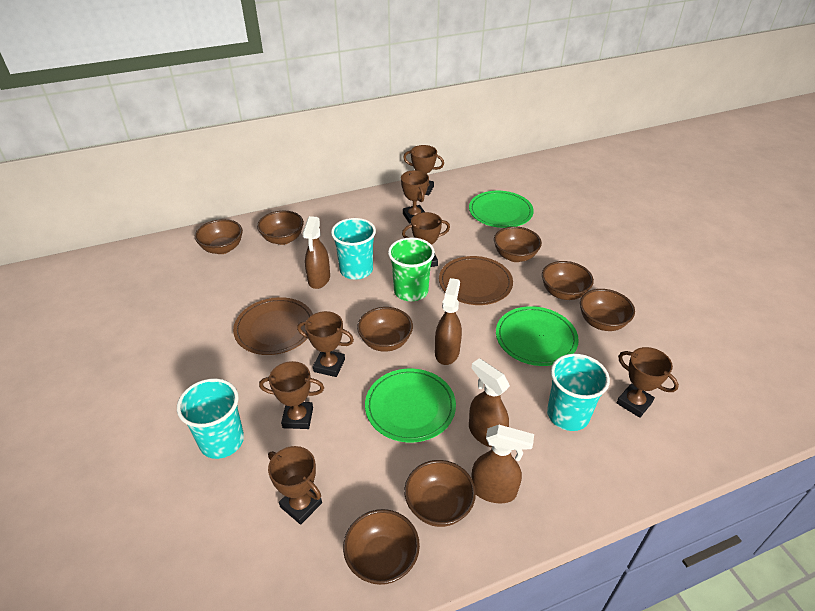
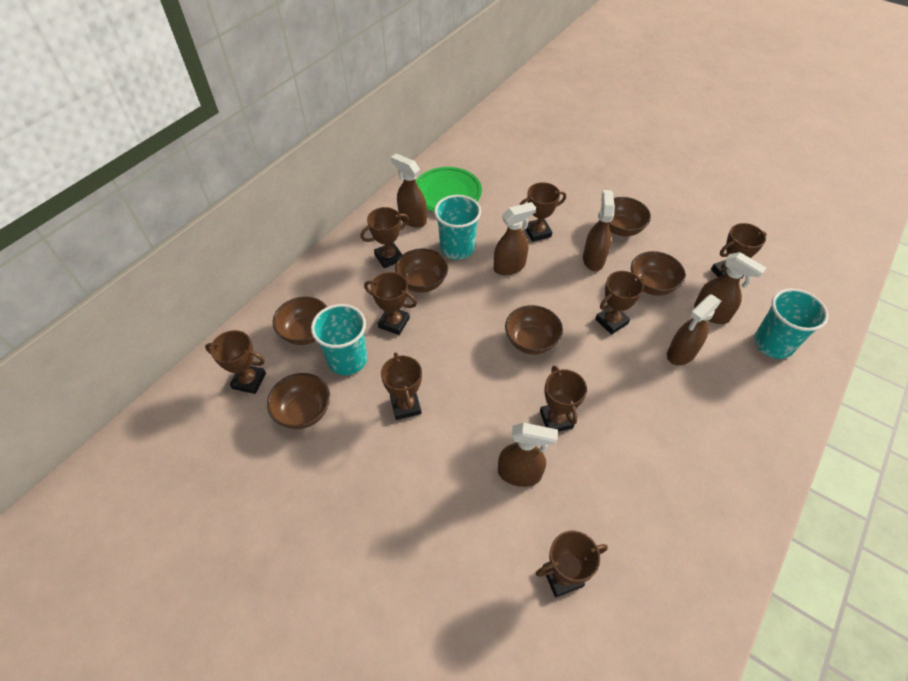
brown bowl: 8 -> 6
brown plate: 2 -> 0
brown spray bottle: 4 -> 6
brown trophy: 7 -> 9
green cup: 1 -> 0
green plate: 3 -> 1

